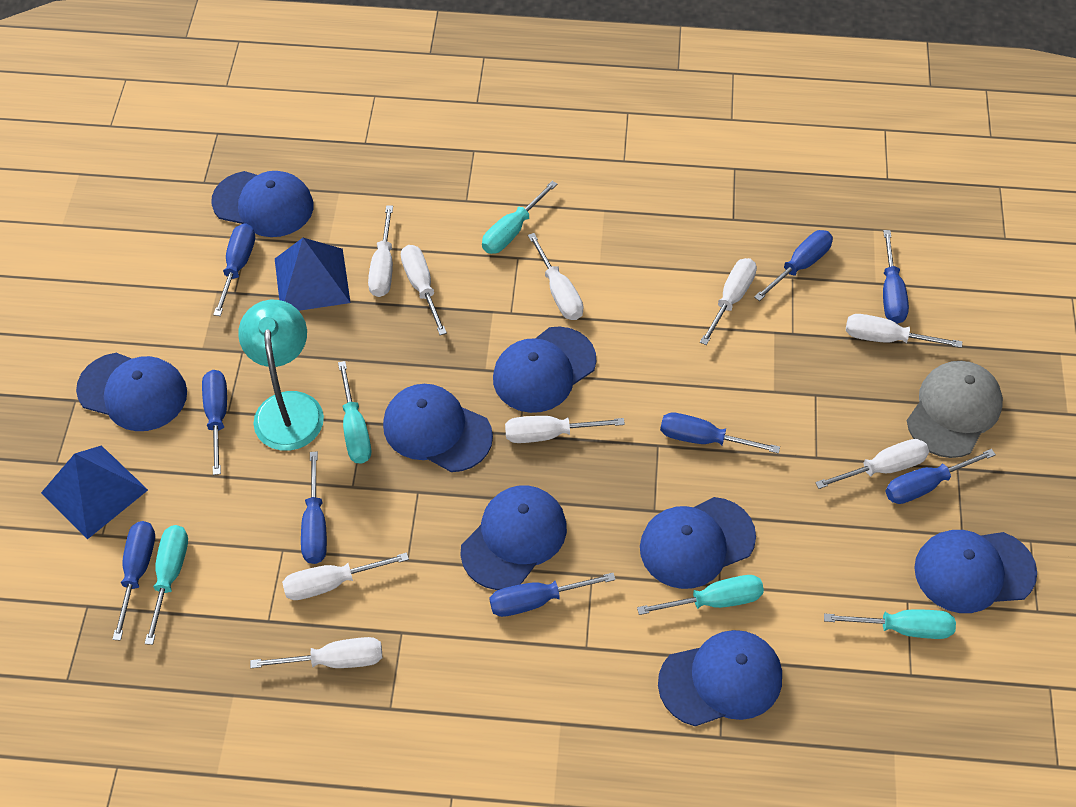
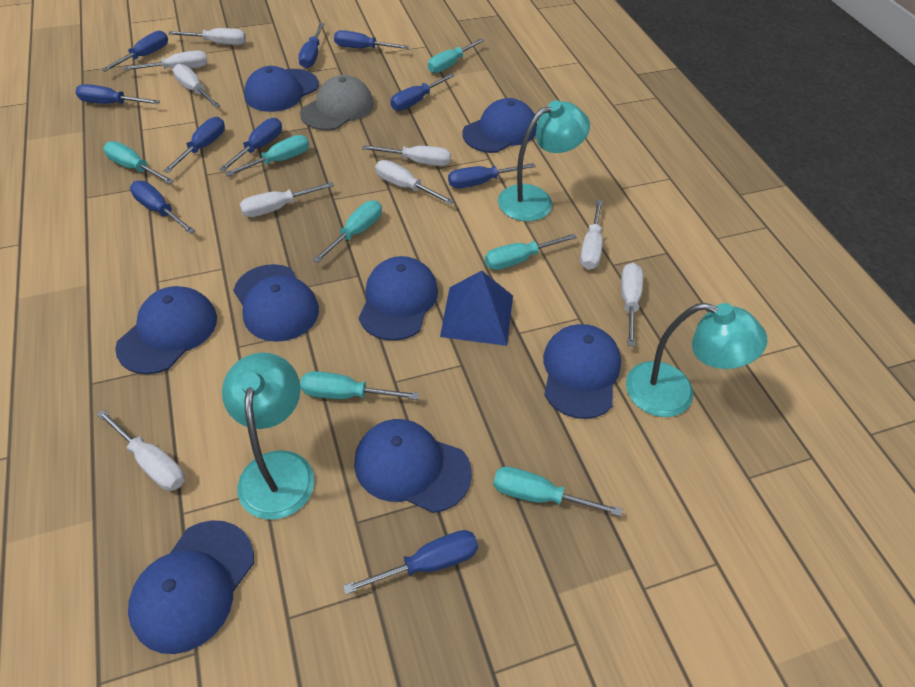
blue pyramid: 2 -> 1
blue screwdriver: 9 -> 10
turquoise lamp: 1 -> 3
turquoise screwdriver: 5 -> 7

